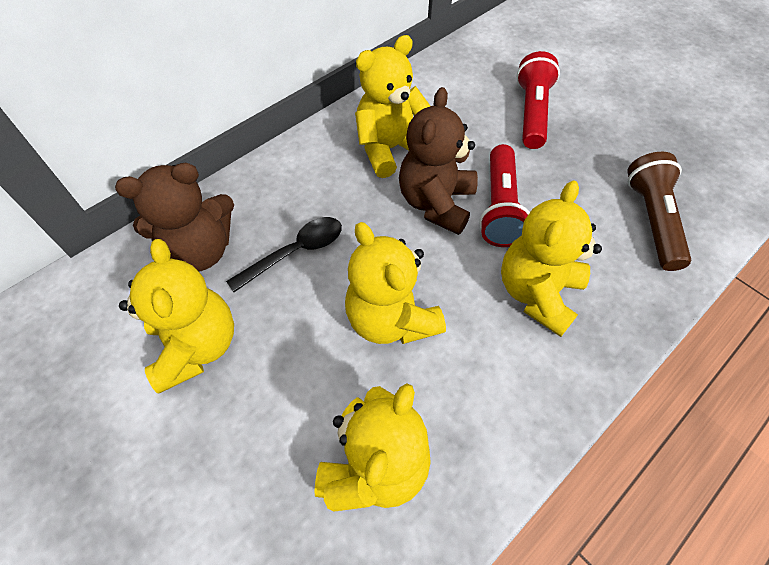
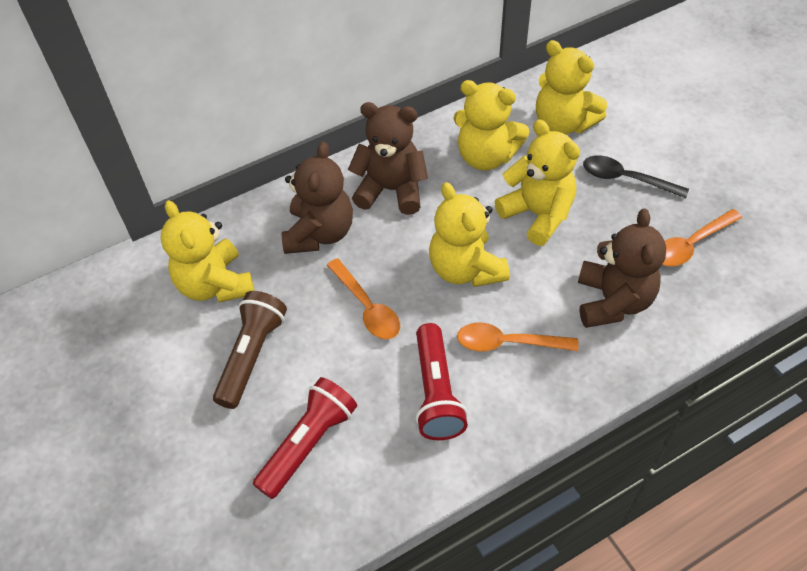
brown teddy bear: 2 -> 3
orange spoon: 0 -> 3

